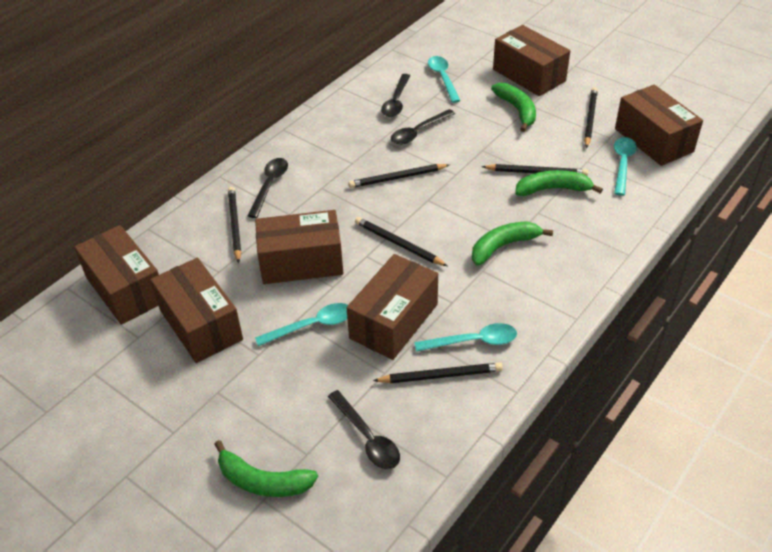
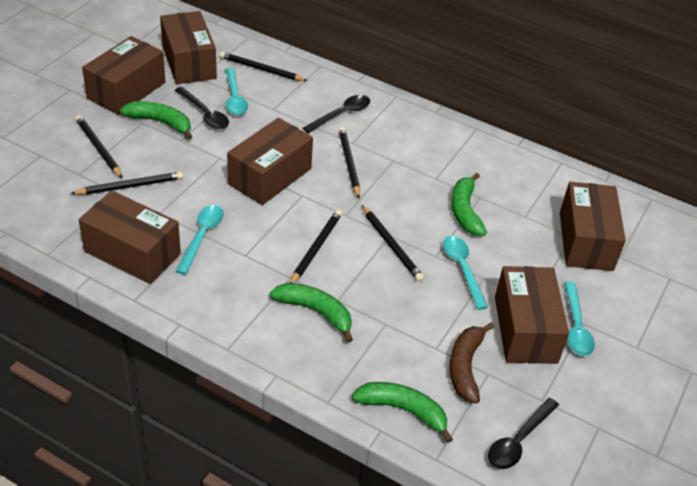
black spoon: 4 -> 3
brown banana: 0 -> 1

